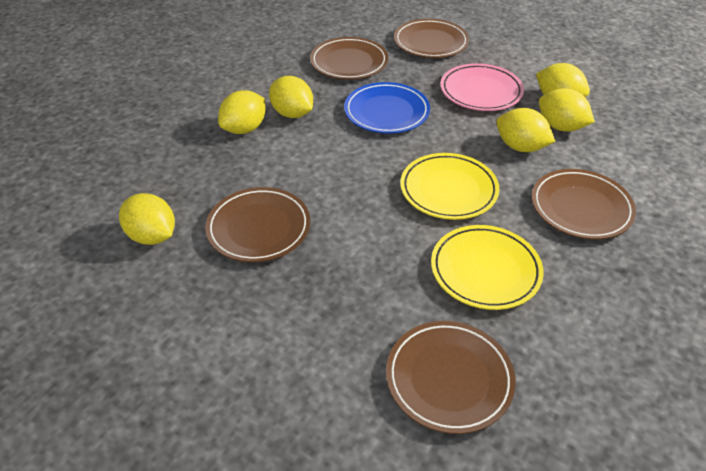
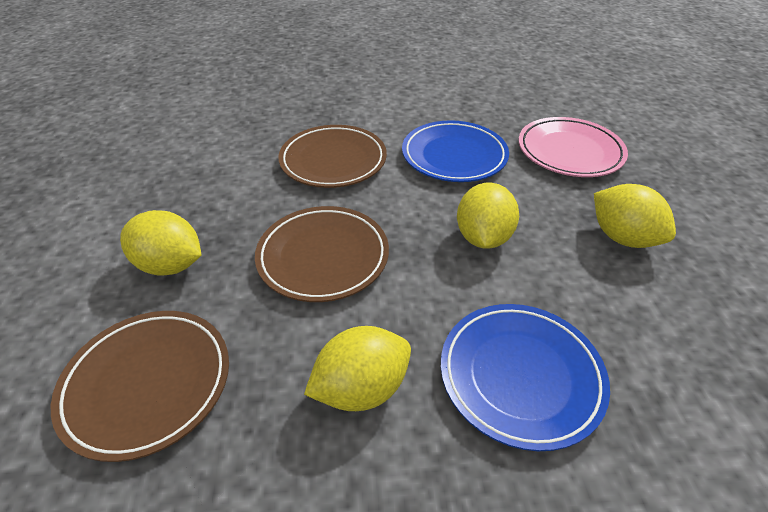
blue plate: 1 -> 2
brown plate: 5 -> 3
yellow lemon: 6 -> 4
yellow plate: 2 -> 0

